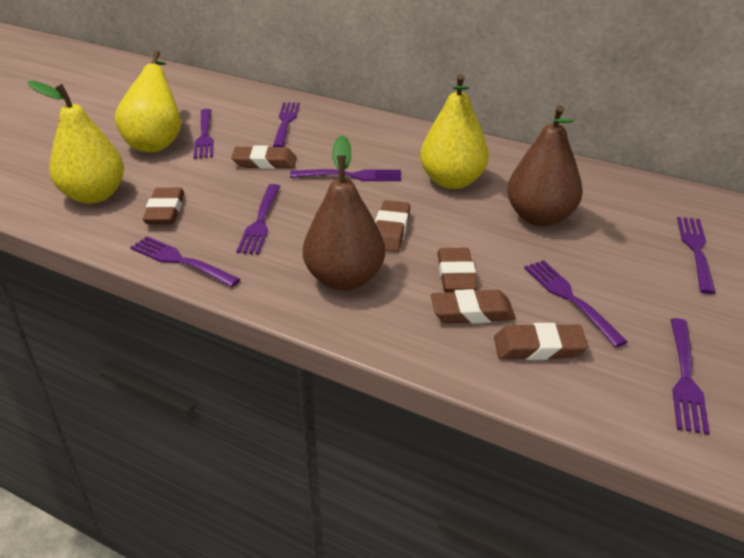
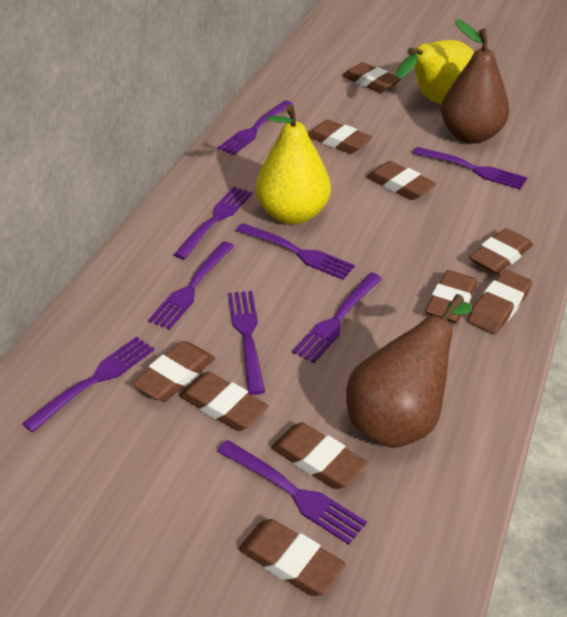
brown eraser: 6 -> 10
purple fork: 8 -> 9
yellow pear: 3 -> 2

